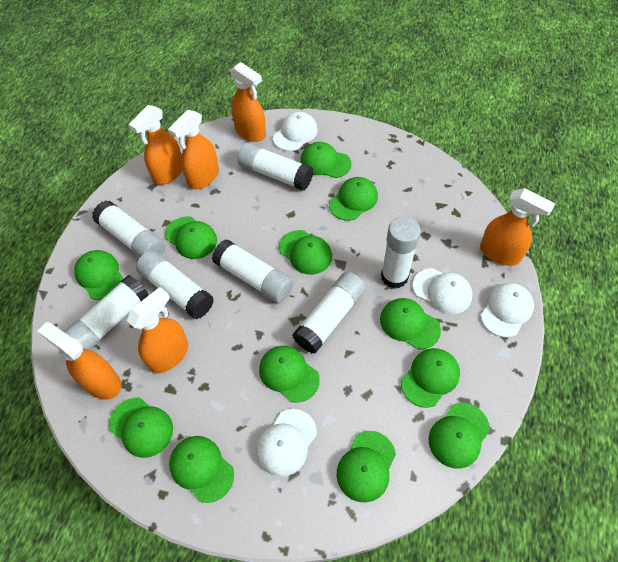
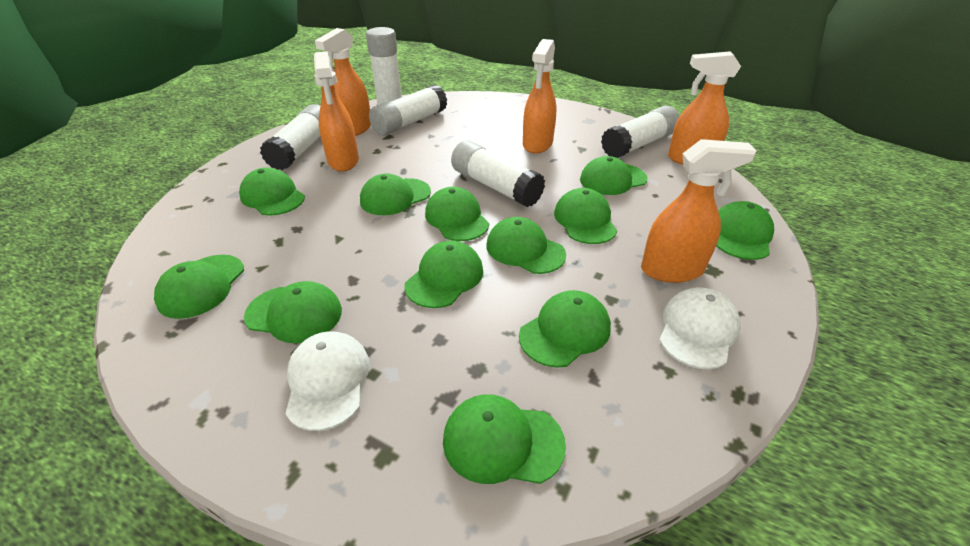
orange spray bottle: 6 -> 5
white cap: 4 -> 2
white glue stick: 7 -> 5

